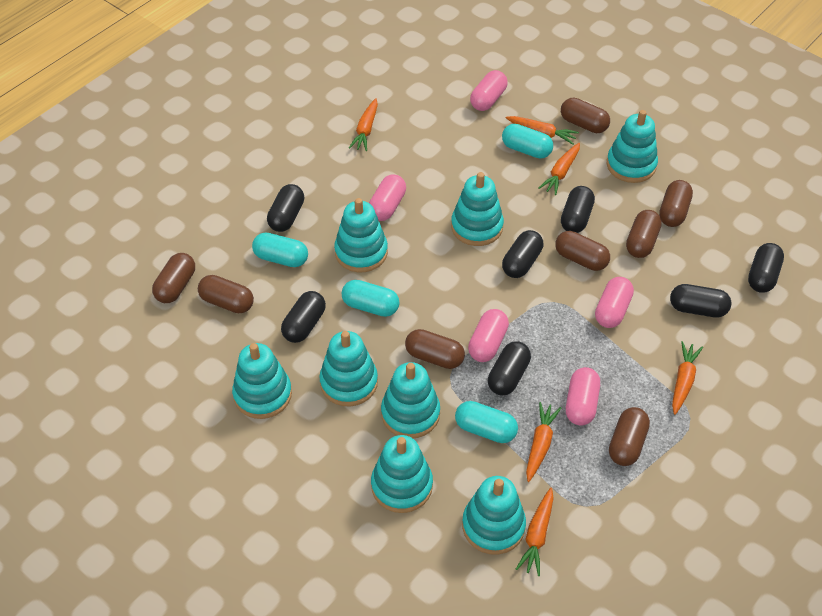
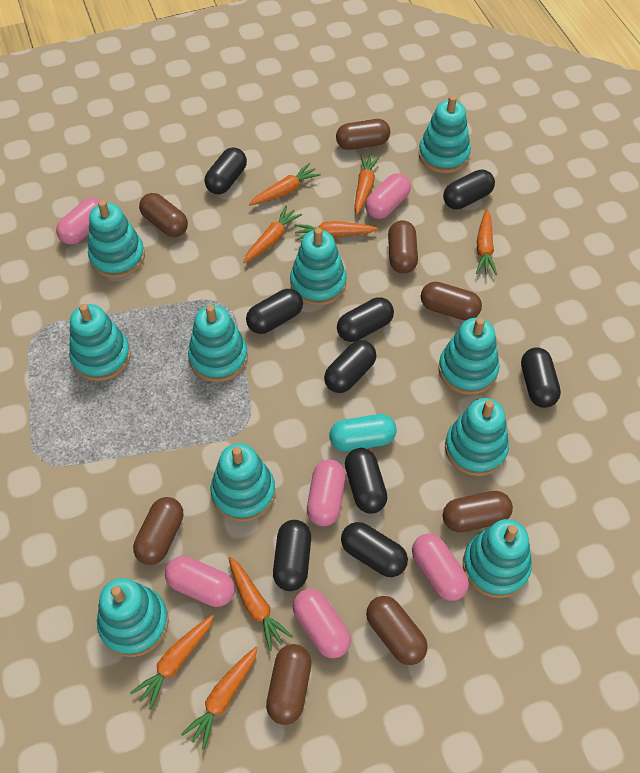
black capsule: 7 -> 9
orange carrot: 6 -> 8
pink capsule: 5 -> 6
turquoise capsule: 4 -> 1
turquoise stacking toy: 8 -> 10

